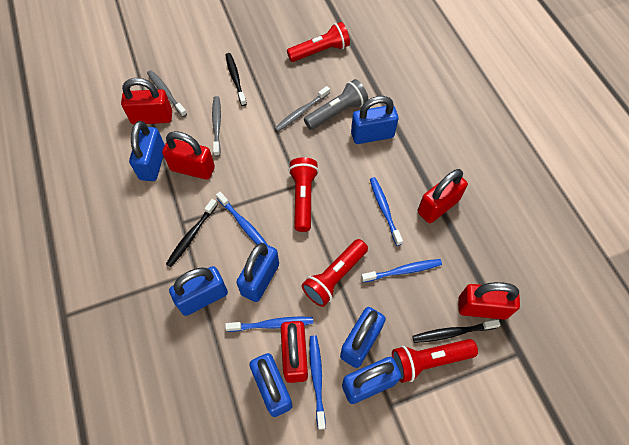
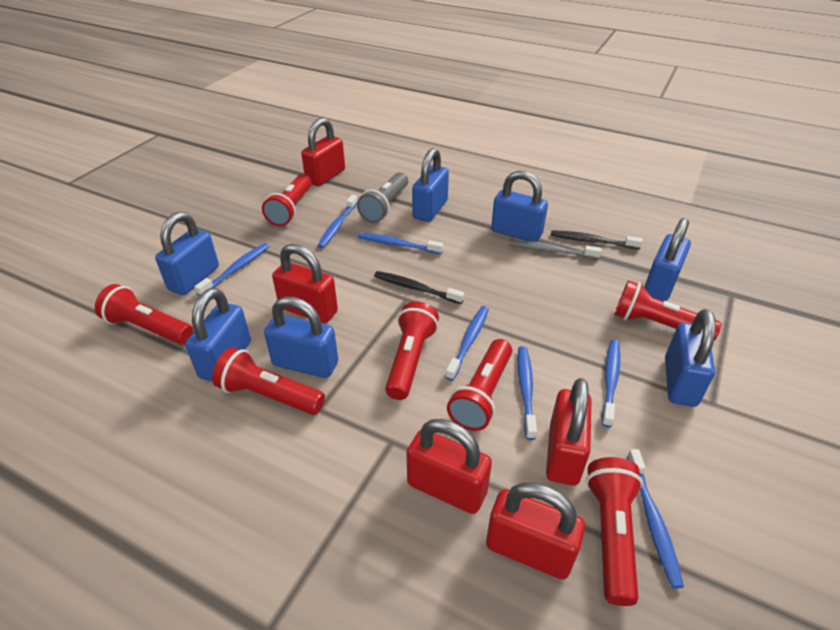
black toothbrush: 3 -> 2
blue toothbrush: 5 -> 7
grey toothbrush: 3 -> 1
red flashlight: 4 -> 7

